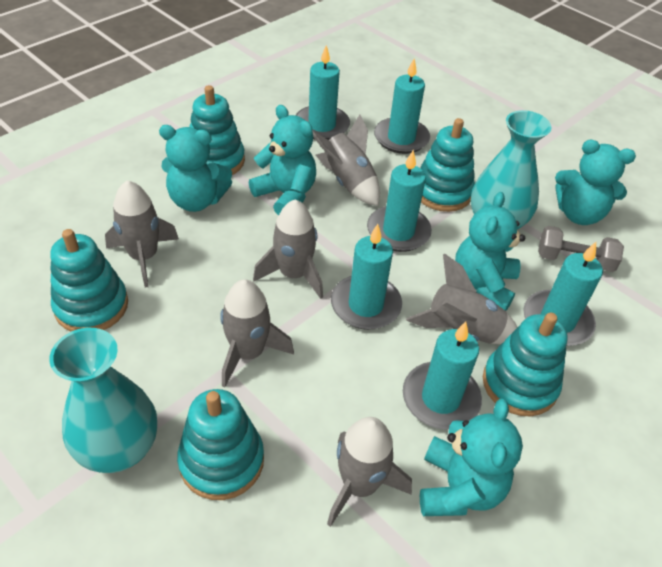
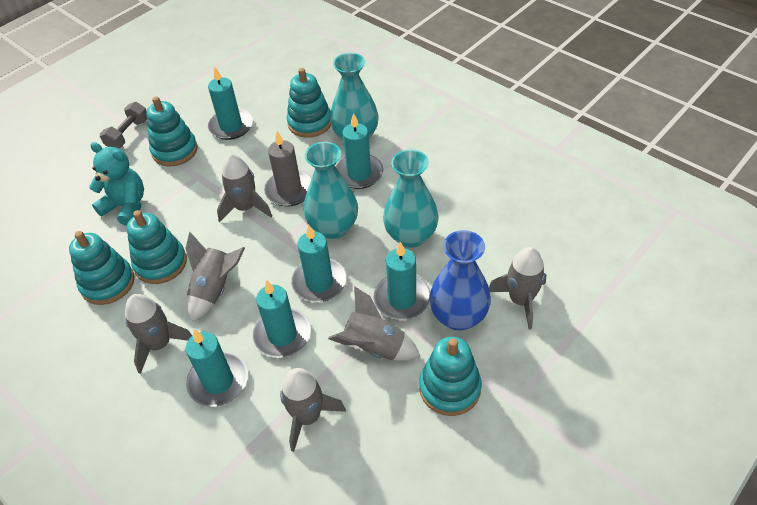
blue vase: 0 -> 1
grey candle: 0 -> 1
turquoise teddy bear: 5 -> 1
turquoise vase: 2 -> 3

